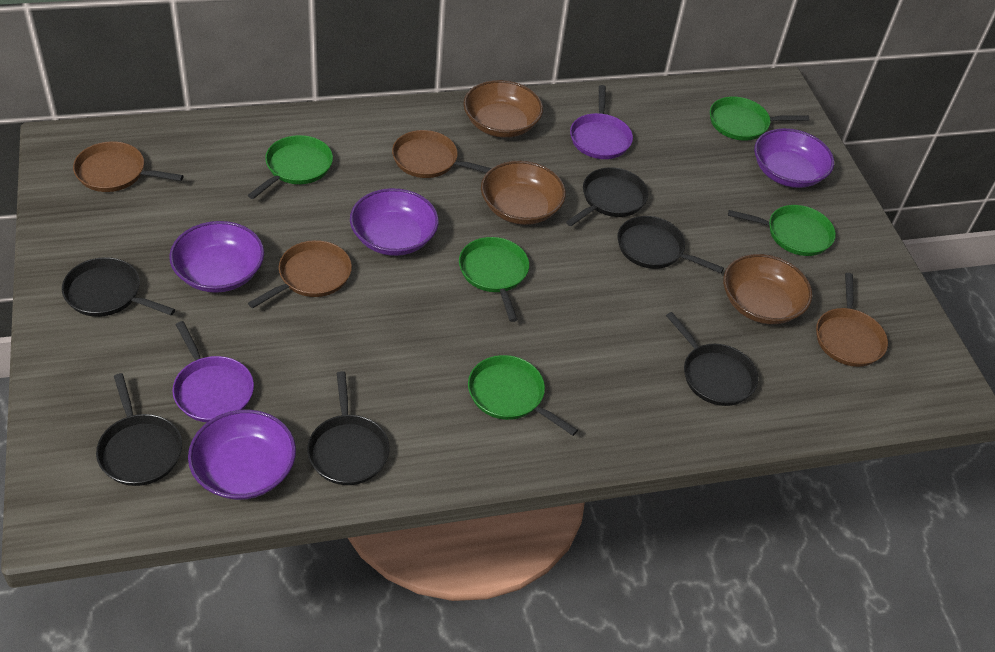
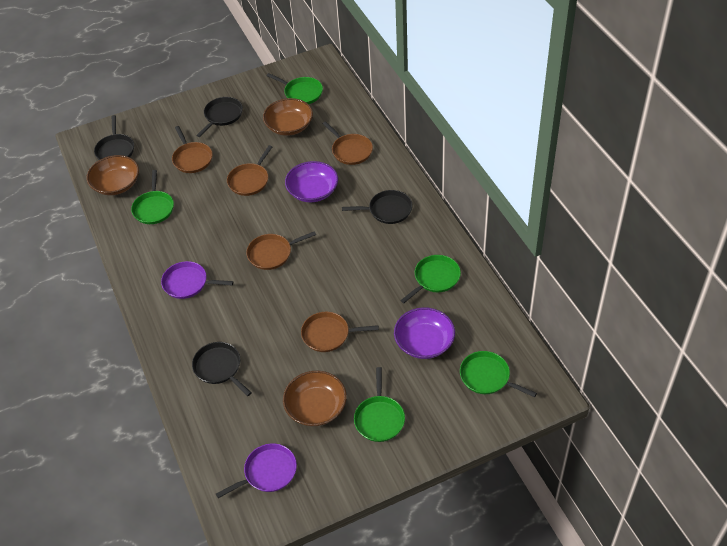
black pan: 6 -> 4
brown pan: 4 -> 5
purple bowl: 4 -> 2

